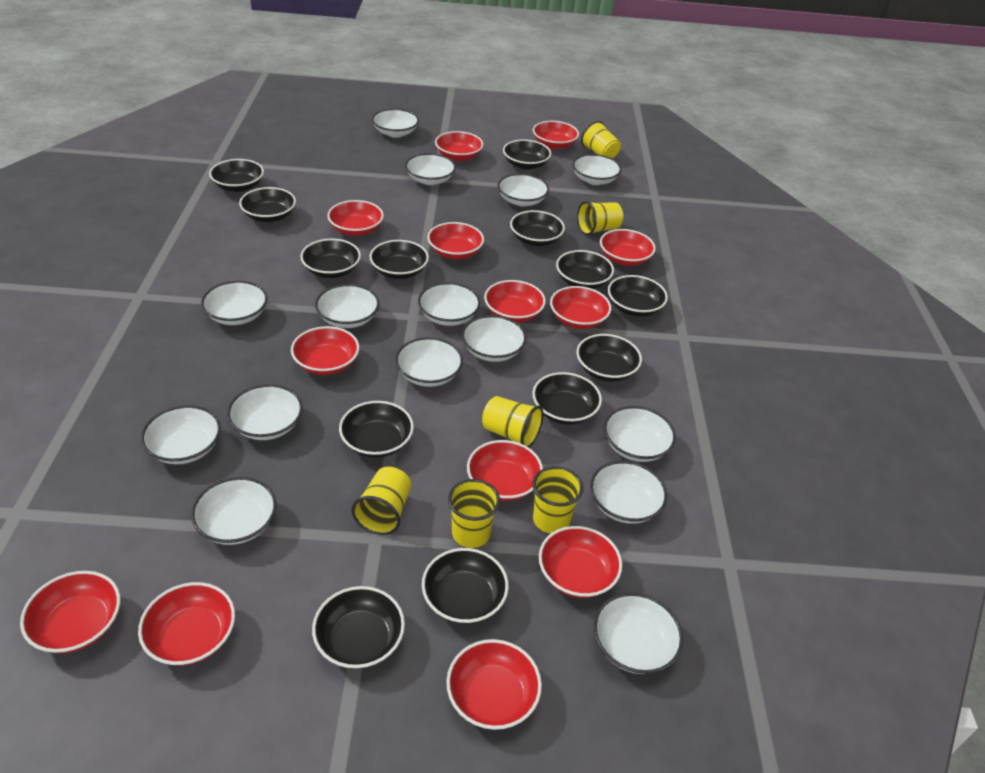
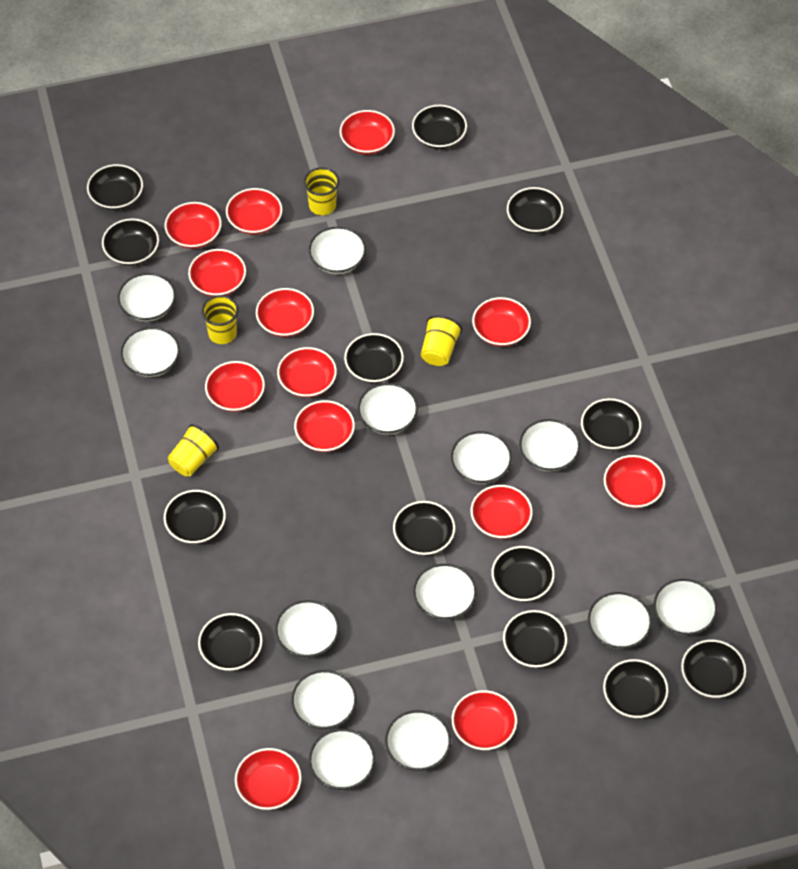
white bowl: 15 -> 13
yellow cup: 6 -> 4

